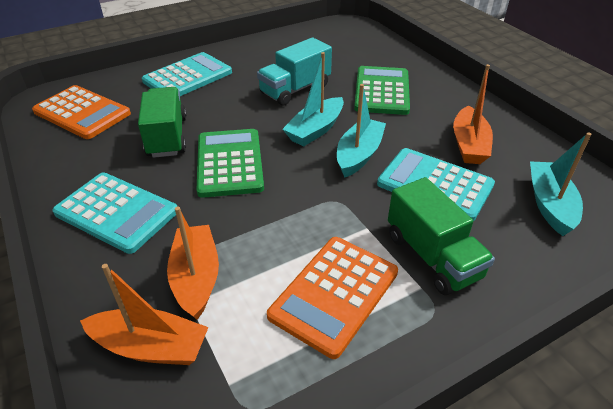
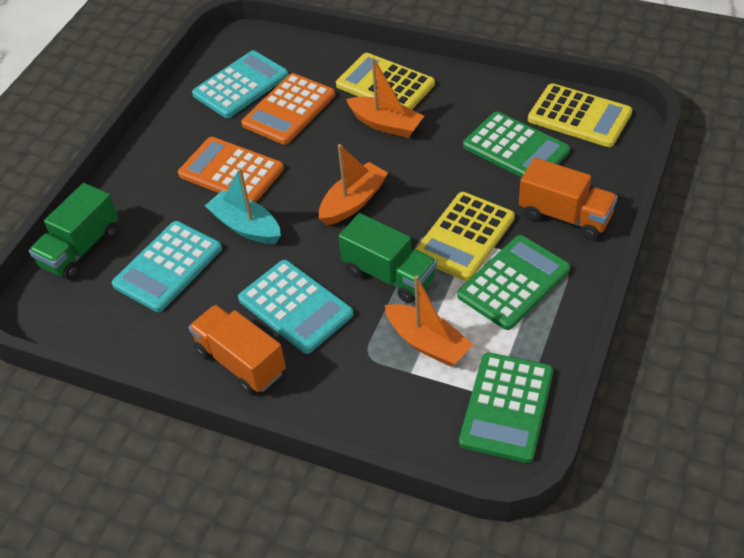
green calculator: 2 -> 3
orange truck: 0 -> 2
turquoise boat: 3 -> 1
turquoise truck: 1 -> 0
yellow calculator: 0 -> 3

